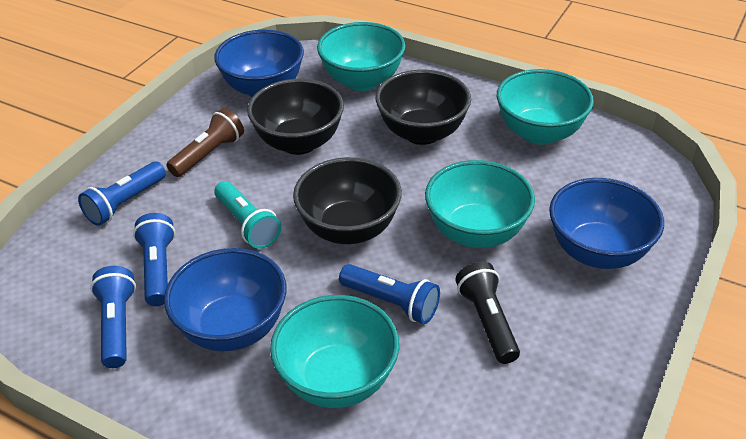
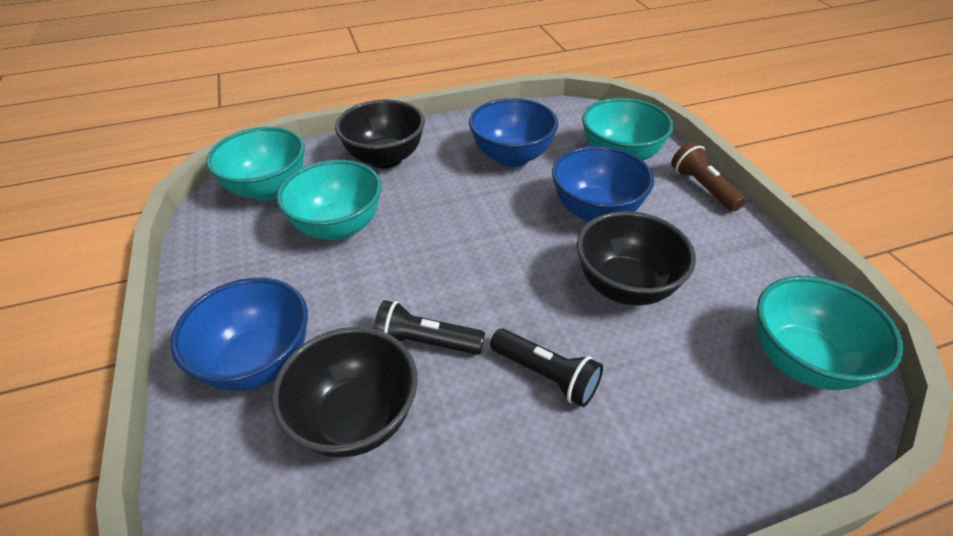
black flashlight: 1 -> 2
blue flashlight: 4 -> 0
turquoise flashlight: 1 -> 0

